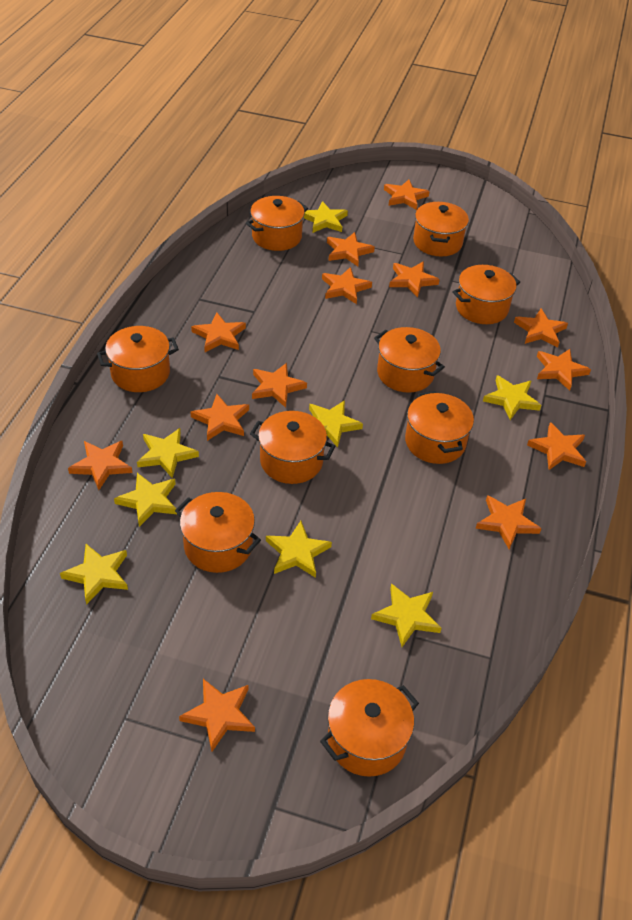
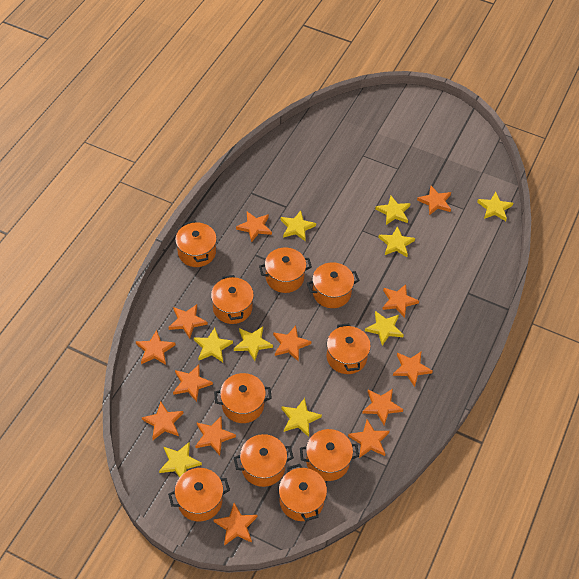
orange pot: 9 -> 10
yellow star: 8 -> 9

